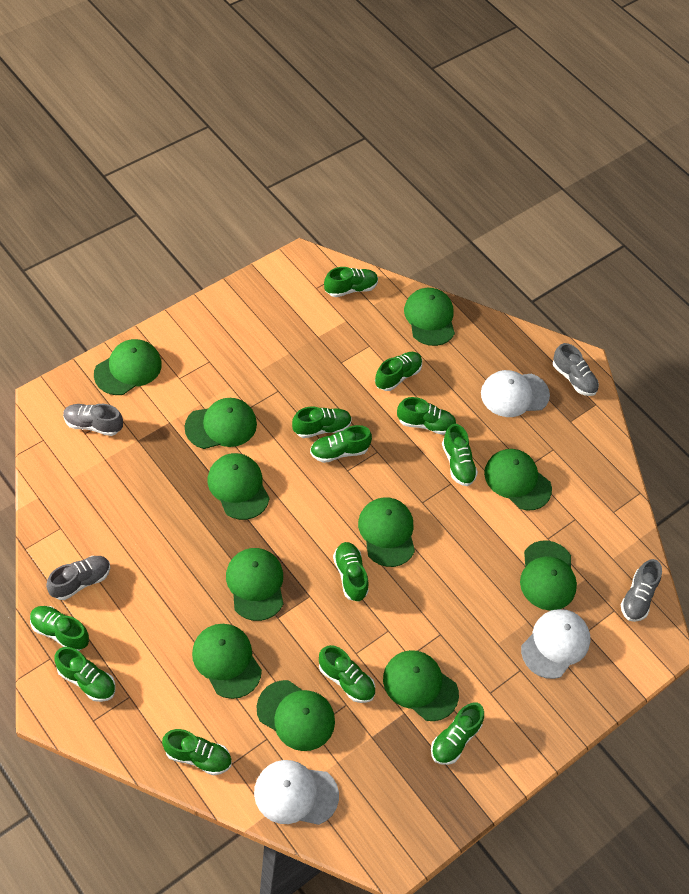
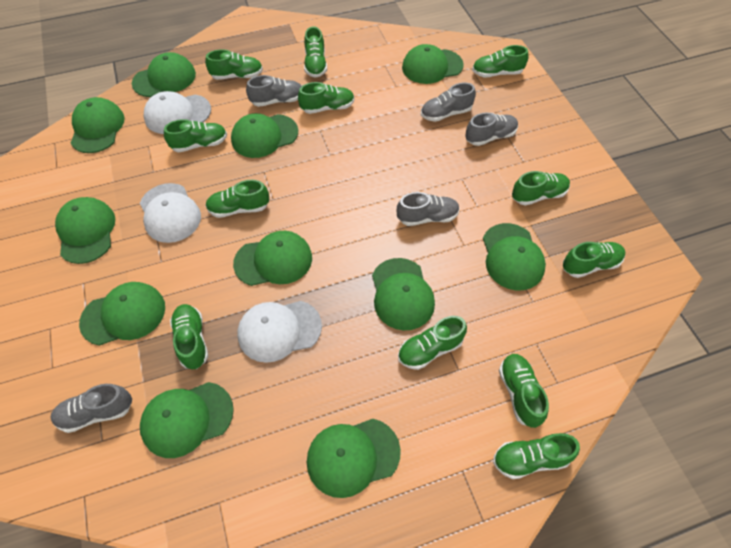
grey shoe: 4 -> 5

